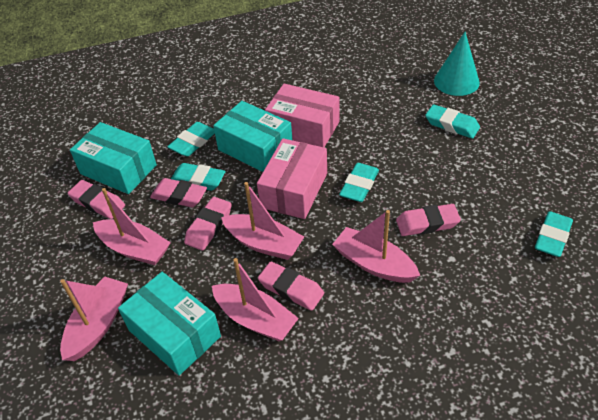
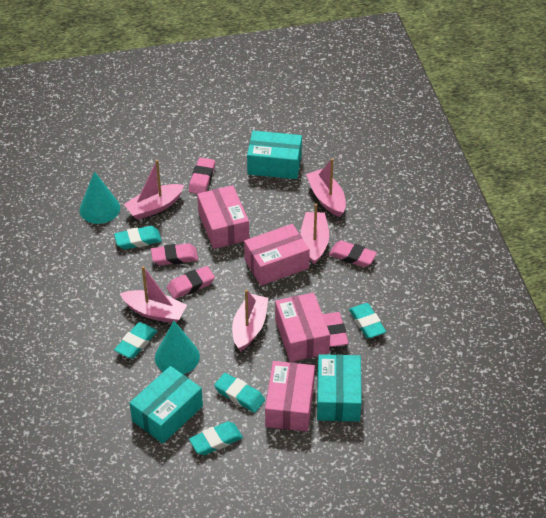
pink box: 2 -> 4
turquoise cone: 1 -> 2

